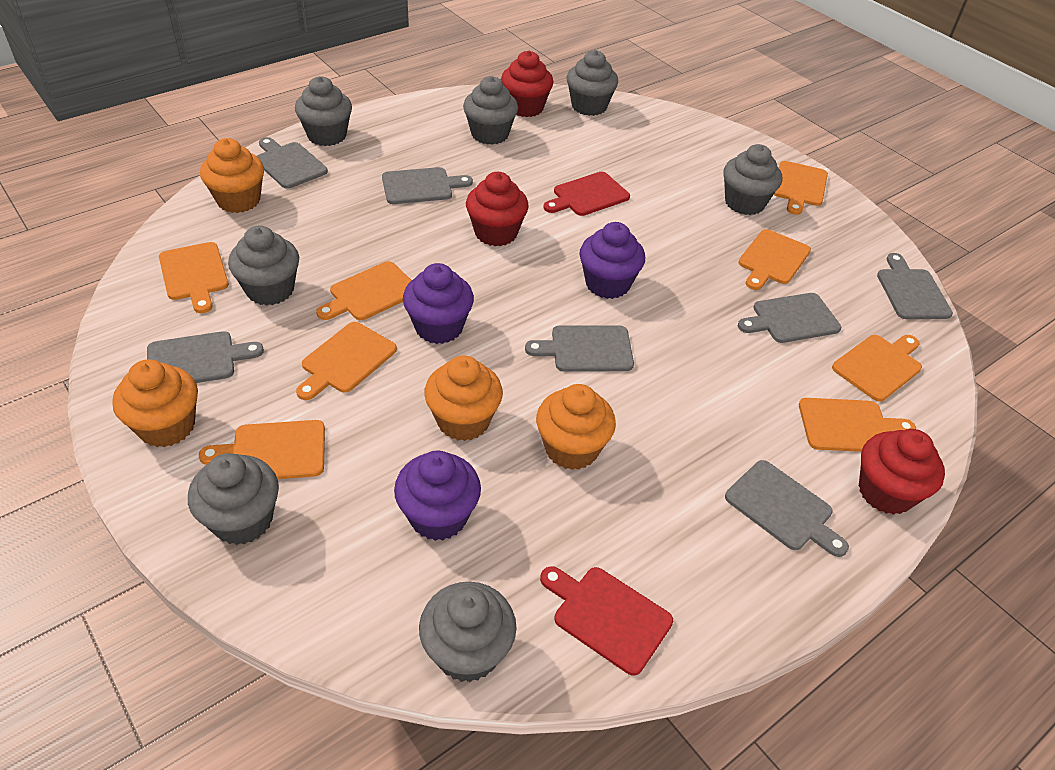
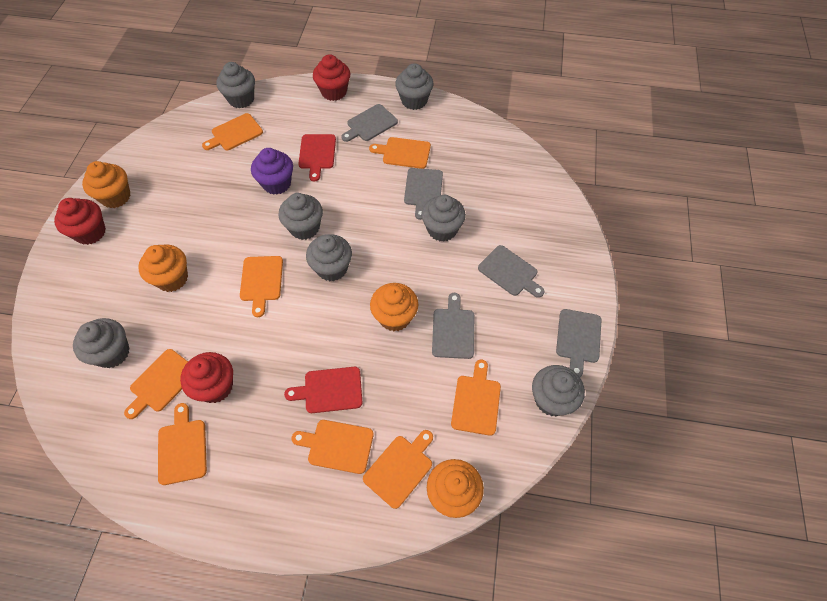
grey cutting board: 7 -> 5
purple cupcake: 3 -> 1

